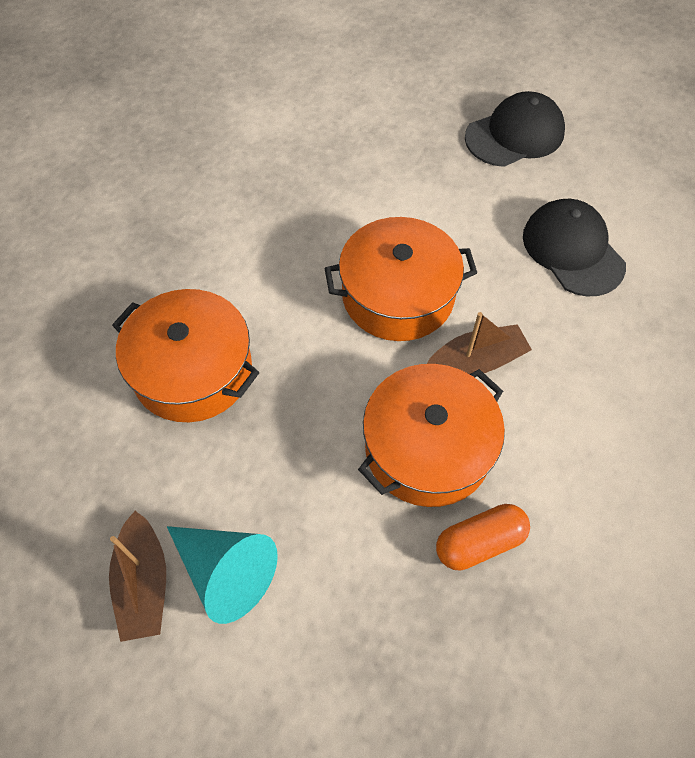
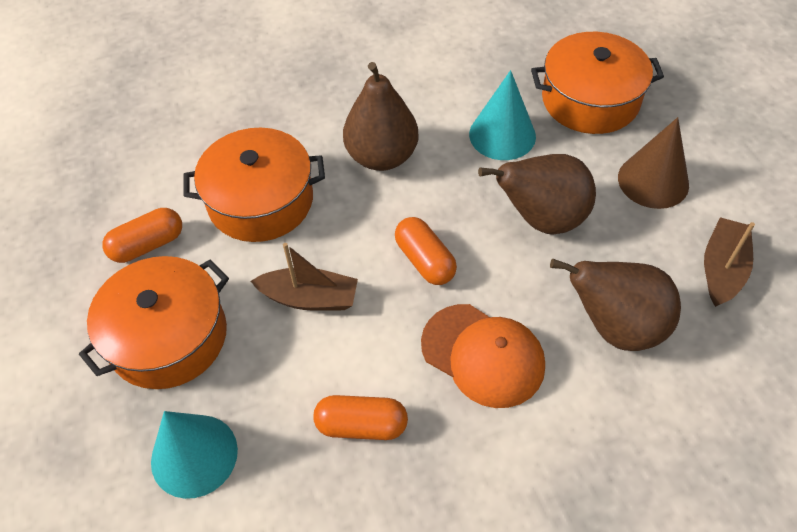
black cap: 2 -> 0
brown cone: 0 -> 1
brown pear: 0 -> 3
orange cap: 0 -> 1
orange capsule: 1 -> 3
turquoise cone: 1 -> 2

